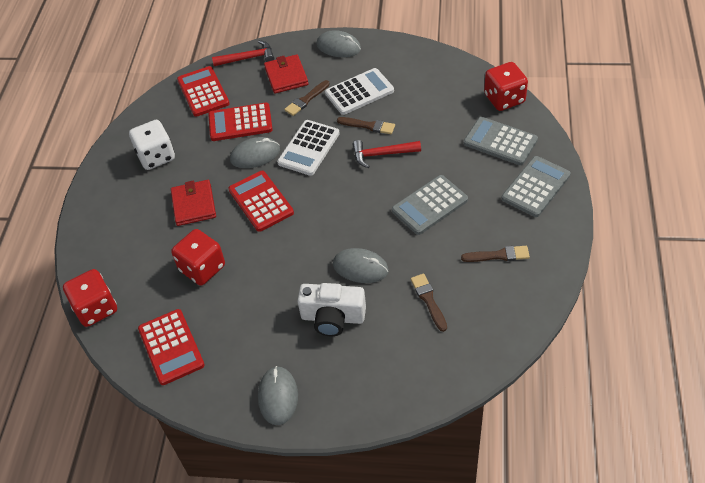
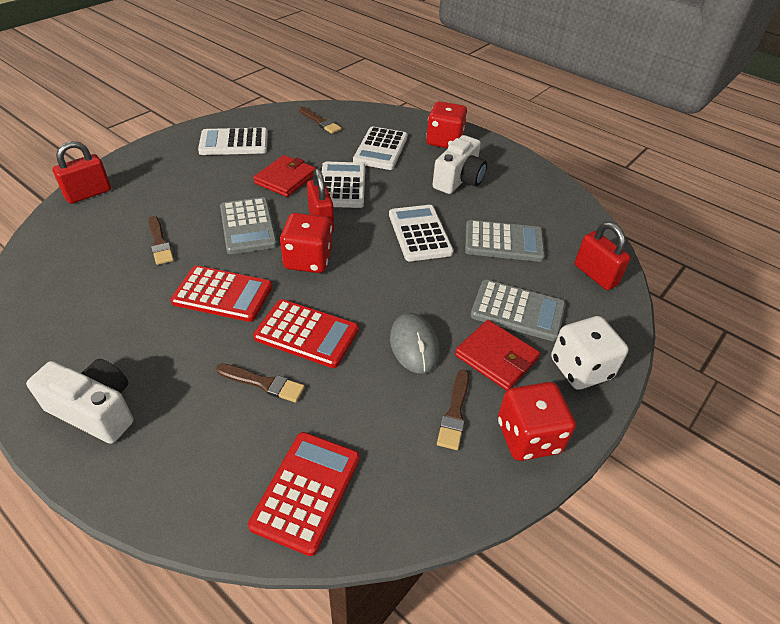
grey mouse: 4 -> 1
red calculator: 4 -> 3
red hammer: 2 -> 0
red padlock: 0 -> 3
white calculator: 2 -> 4
white camera: 1 -> 2

